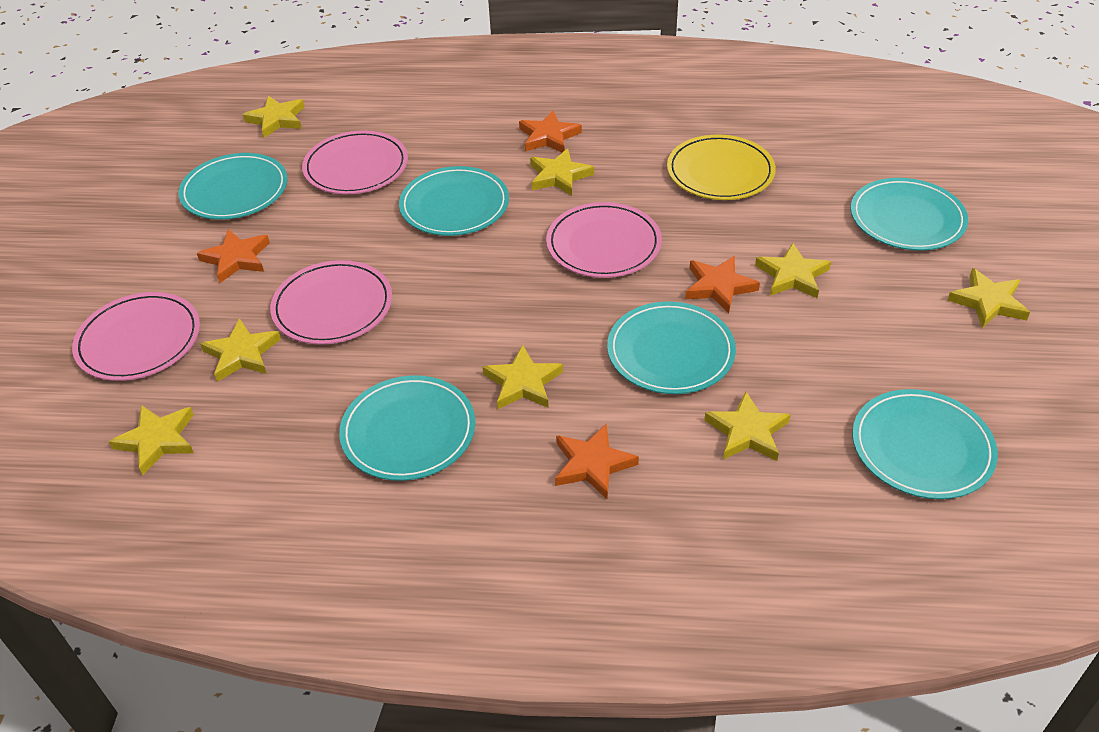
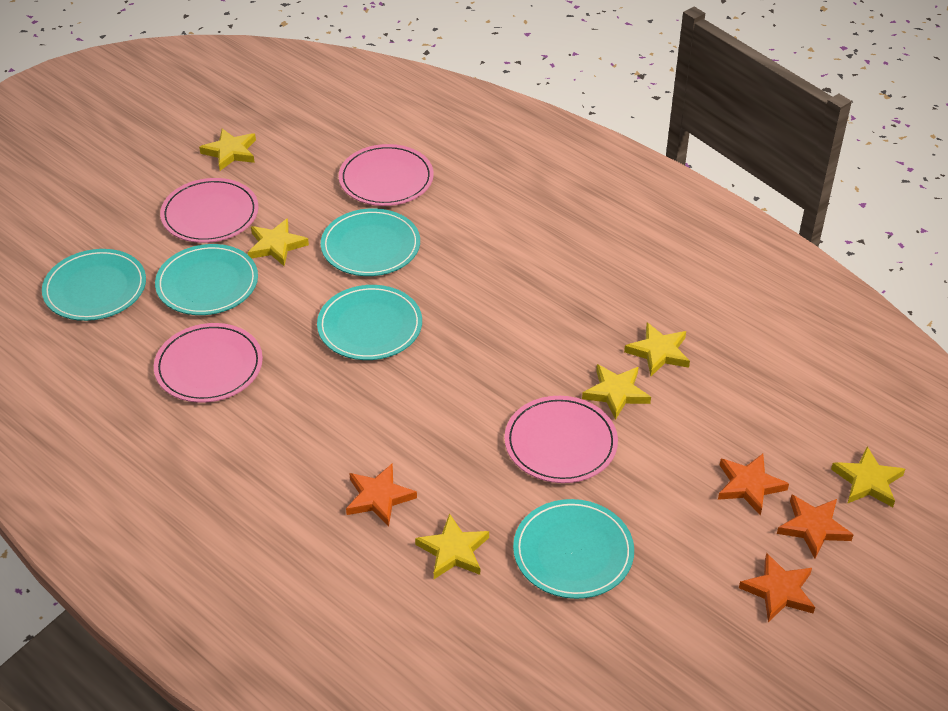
turquoise plate: 6 -> 5
yellow plate: 1 -> 0
yellow star: 8 -> 6

